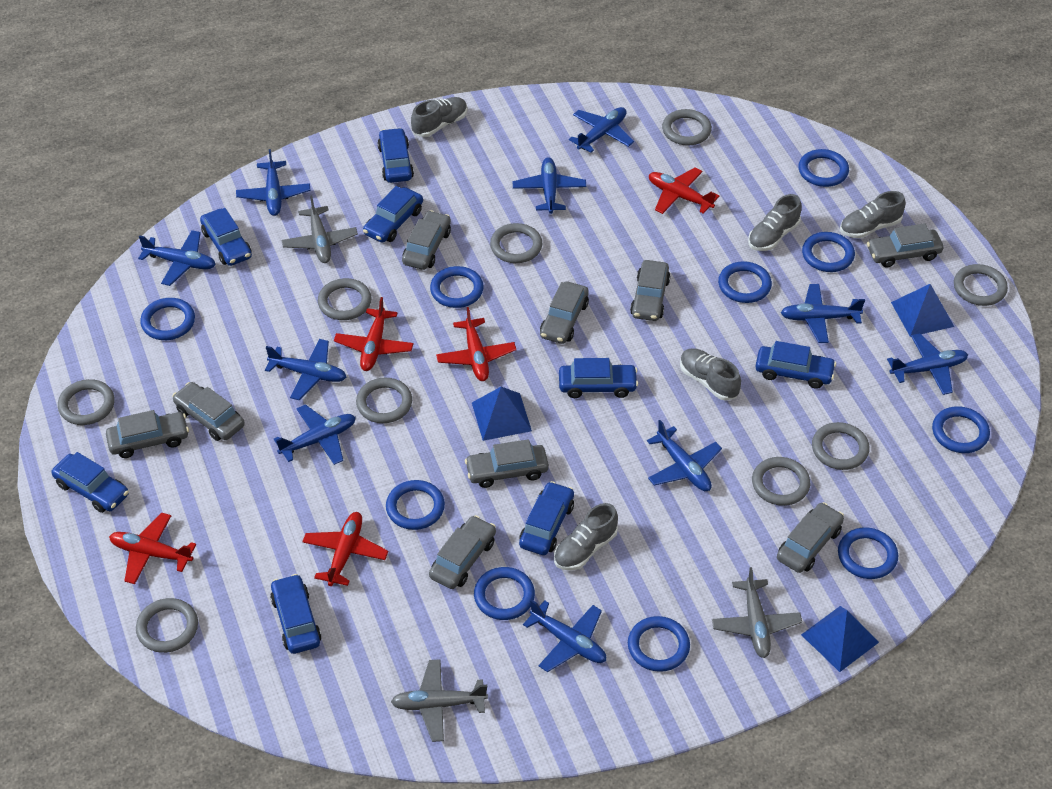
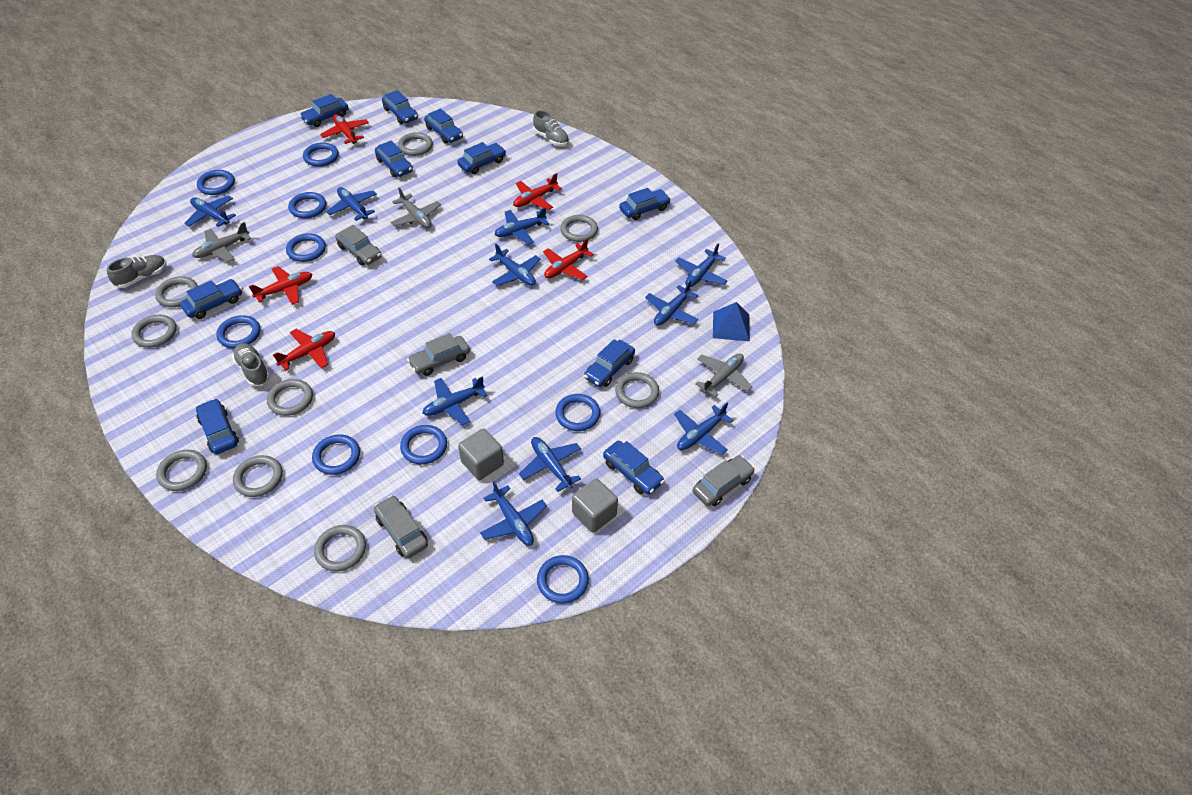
blue car: 8 -> 10
blue pyramid: 3 -> 1
blue ring: 10 -> 9
grey car: 9 -> 4
grey cube: 0 -> 2
grey shoe: 5 -> 3

